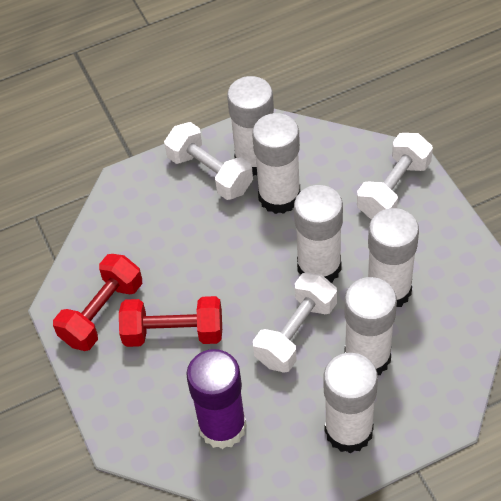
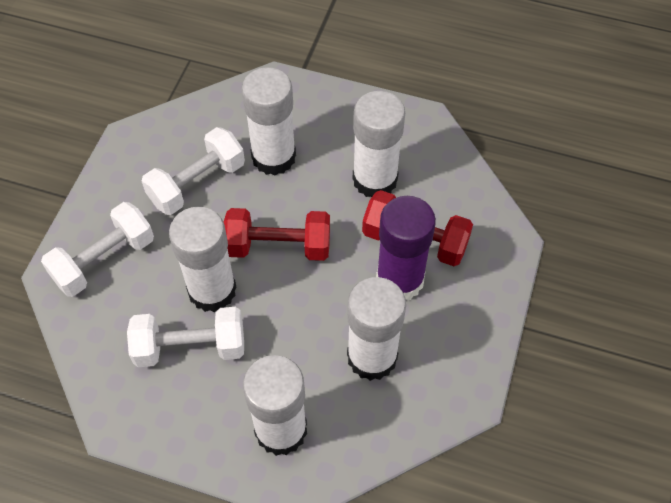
white glue stick: 6 -> 5

